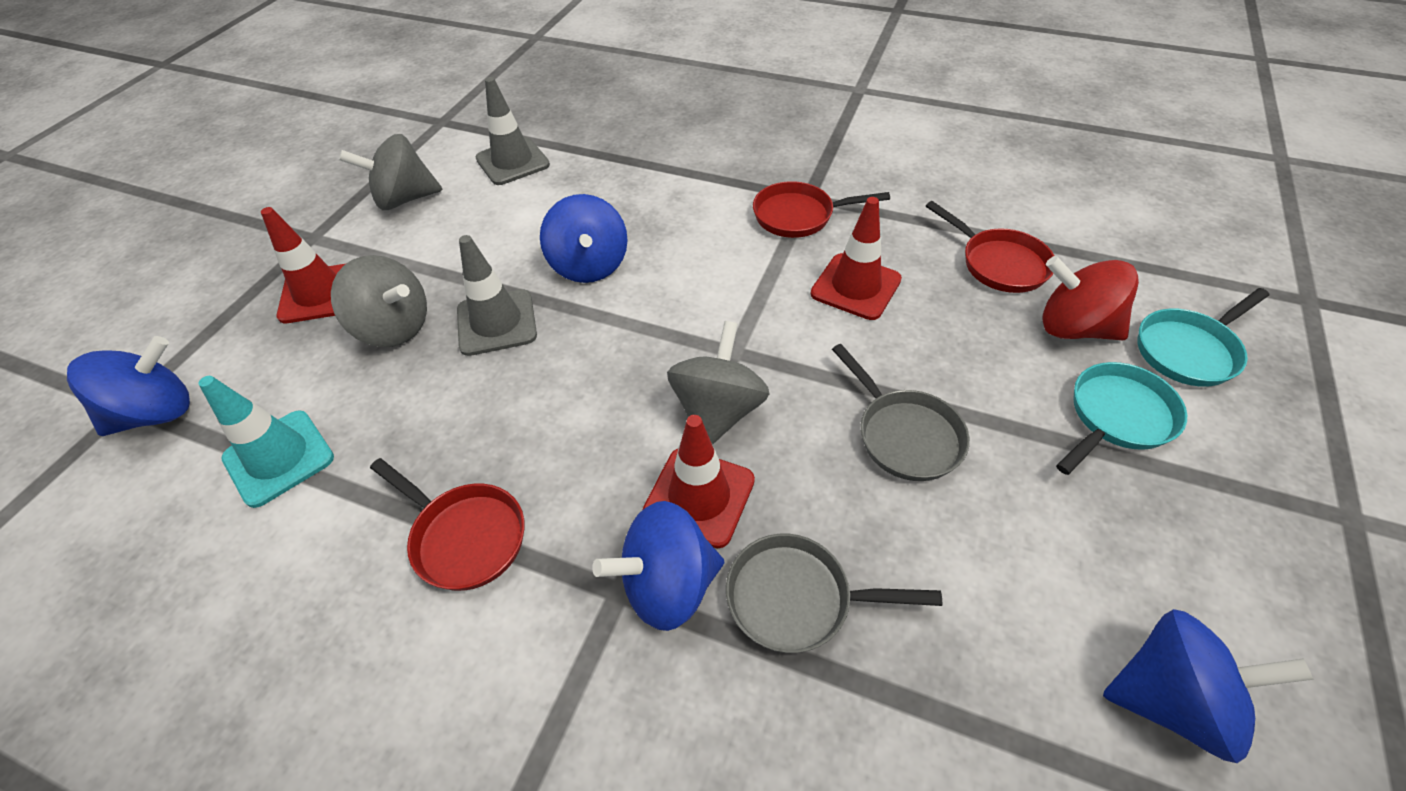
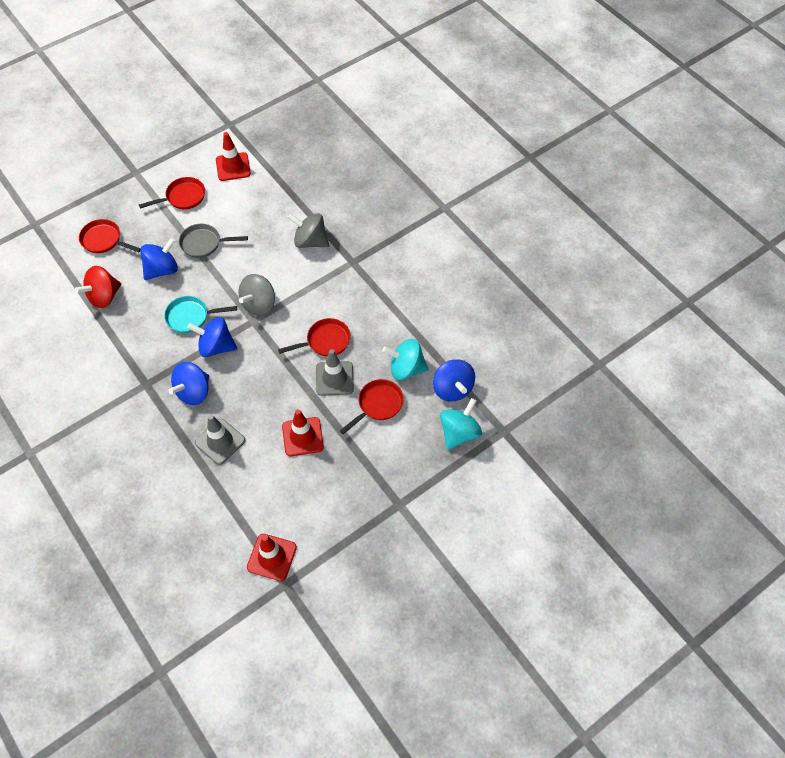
grey pan: 2 -> 1
grey spinning top: 3 -> 2
red pan: 3 -> 4
turquoise pan: 2 -> 1
turquoise spinning top: 0 -> 2
turquoise traffic cone: 1 -> 0

